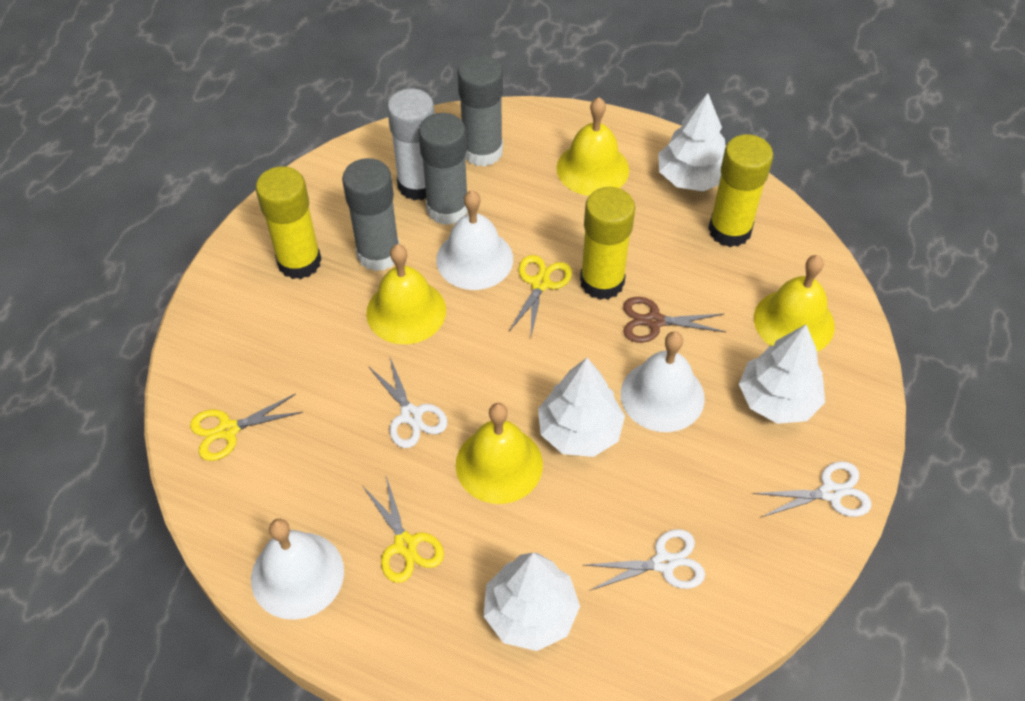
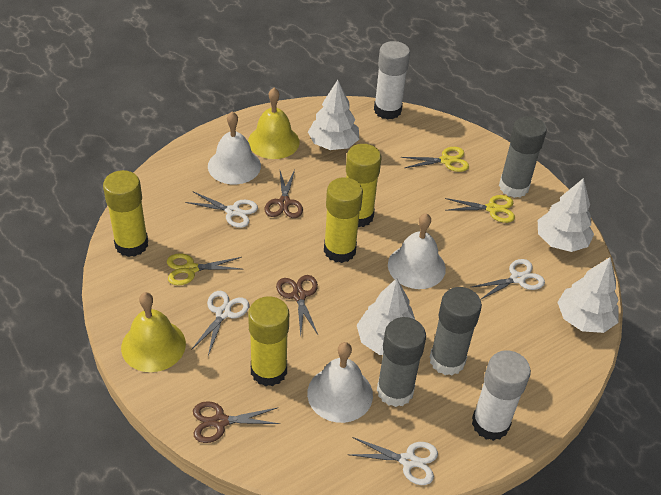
brown scissors: 1 -> 3
white glue stick: 1 -> 2
white scissors: 3 -> 4
yellow bell: 4 -> 2
yellow glue stick: 3 -> 4

